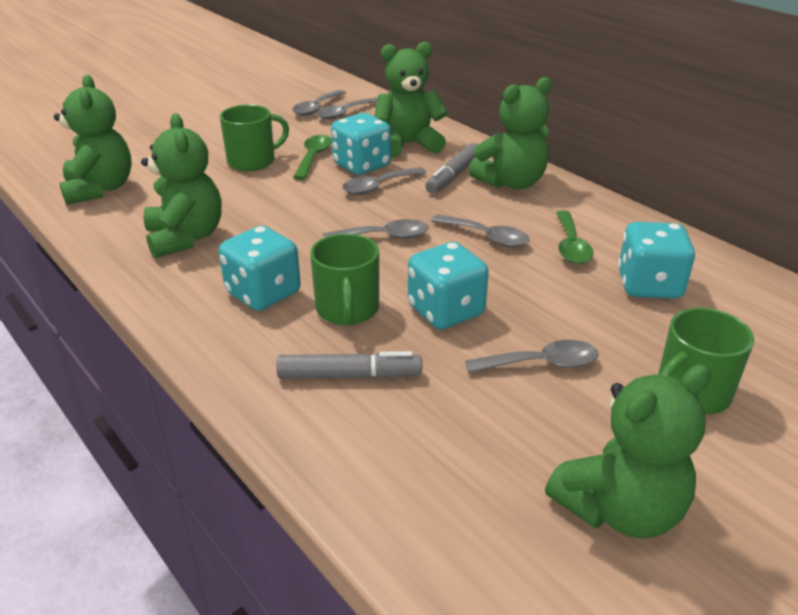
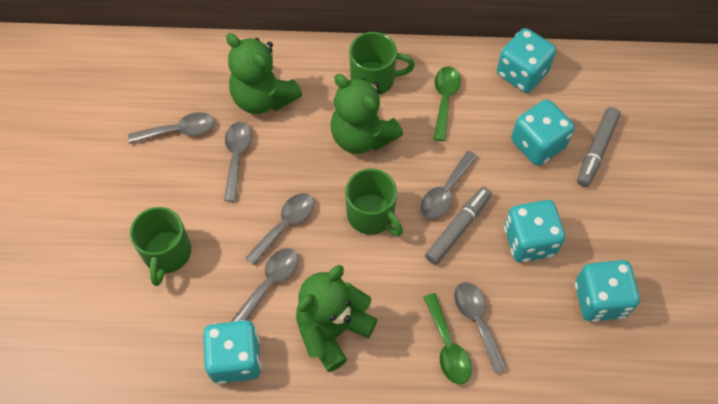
green teddy bear: 5 -> 3
turquoise dice: 4 -> 5

